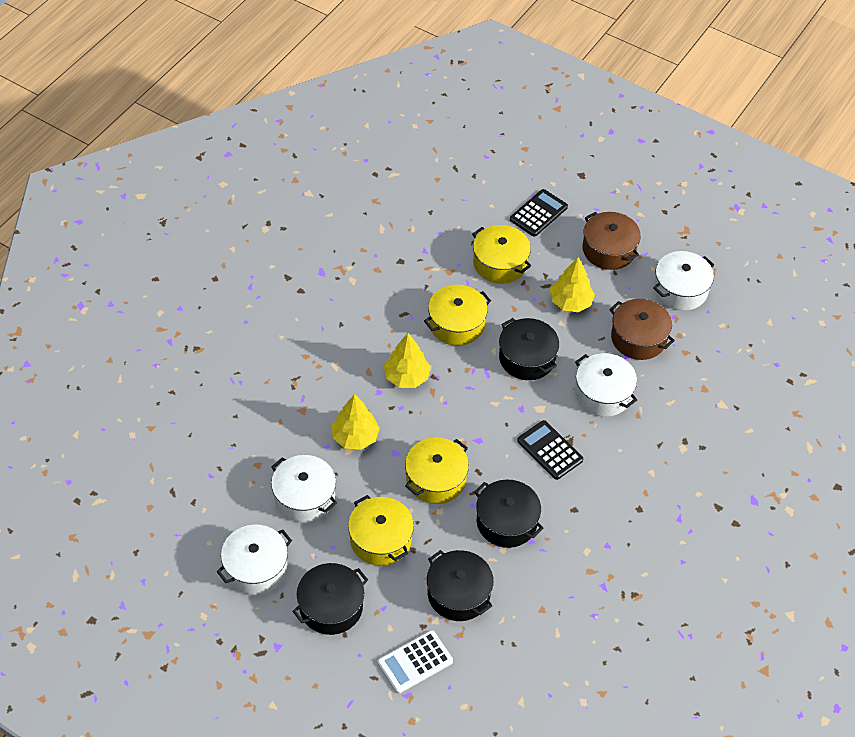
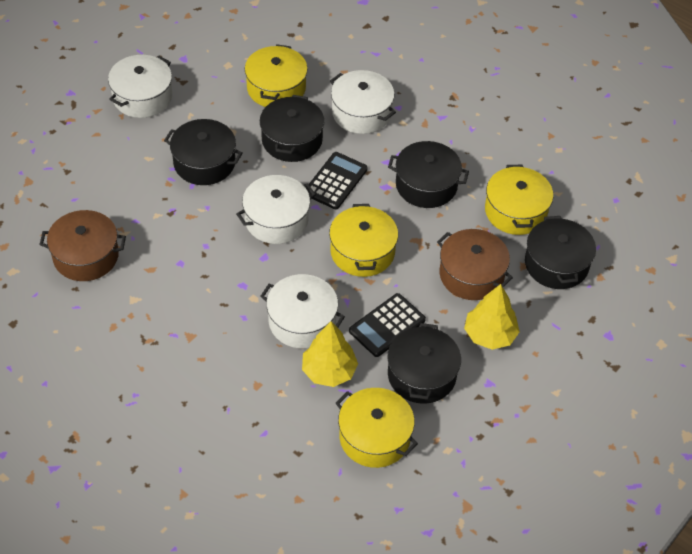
black pot: 4 -> 5
white calculator: 1 -> 0
yellow tree: 3 -> 2

